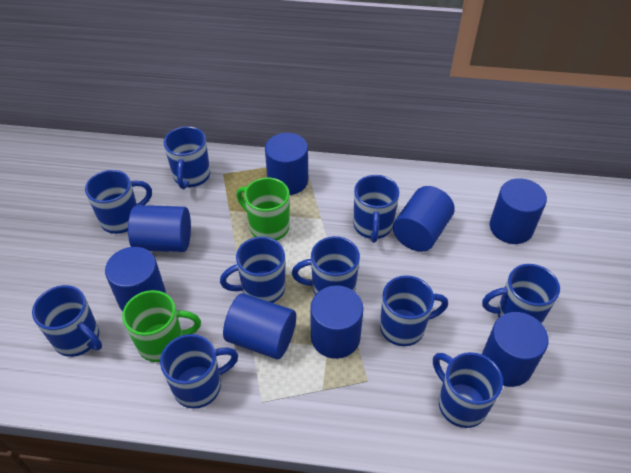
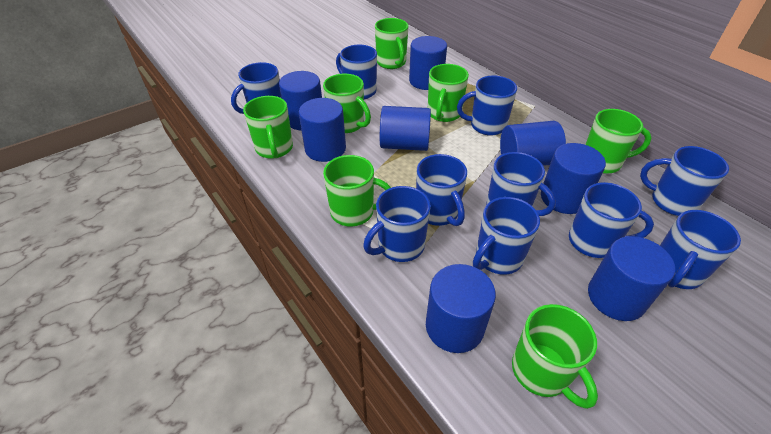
green mug: 2 -> 7

